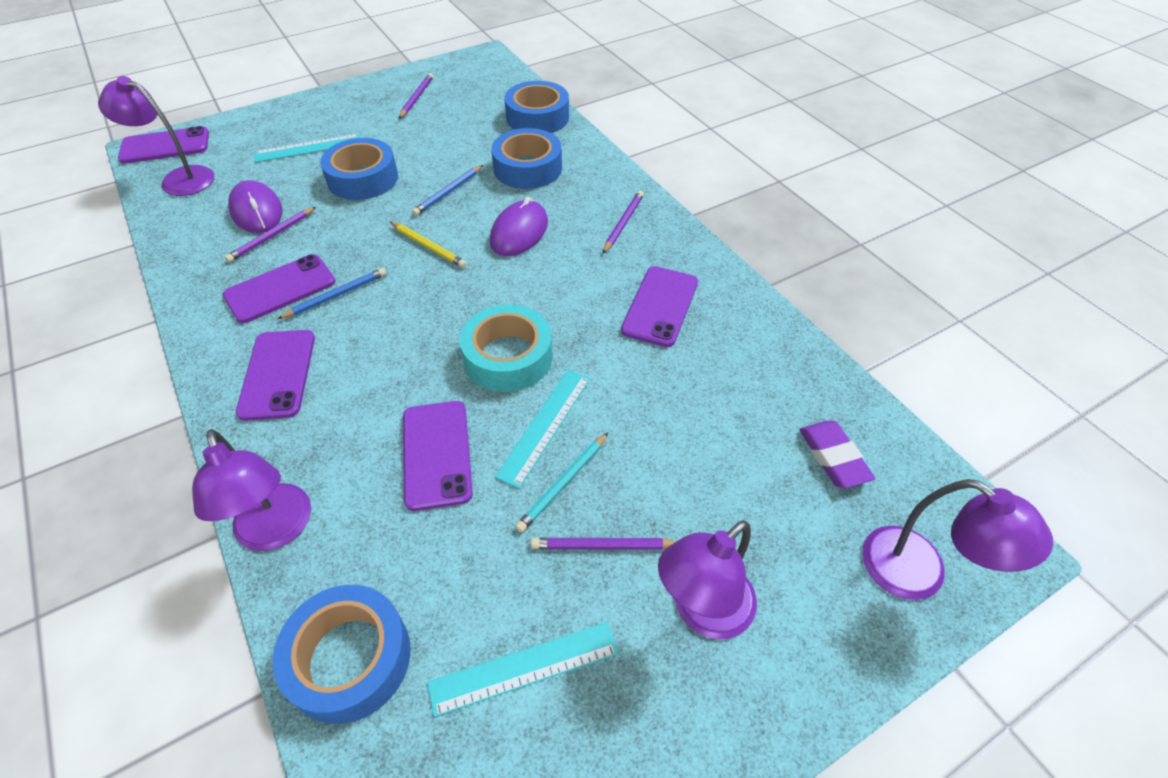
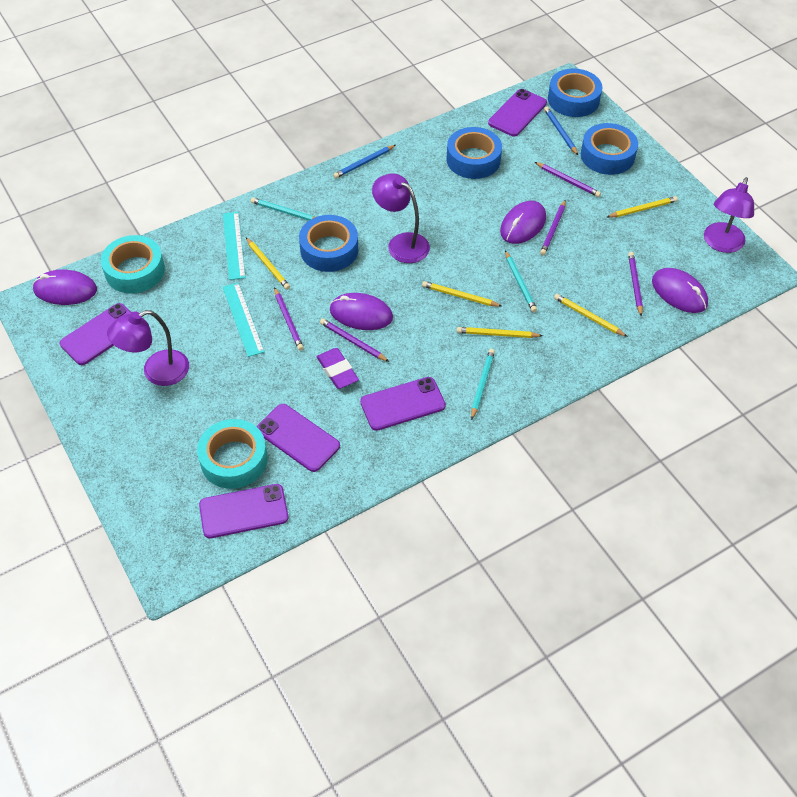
purple lamp: 4 -> 3
purple mouse: 2 -> 4
purple pencil: 4 -> 5
turquoise pencil: 1 -> 3
turquoise ruler: 3 -> 2
turquoise tape: 1 -> 2
yellow pencil: 1 -> 5

